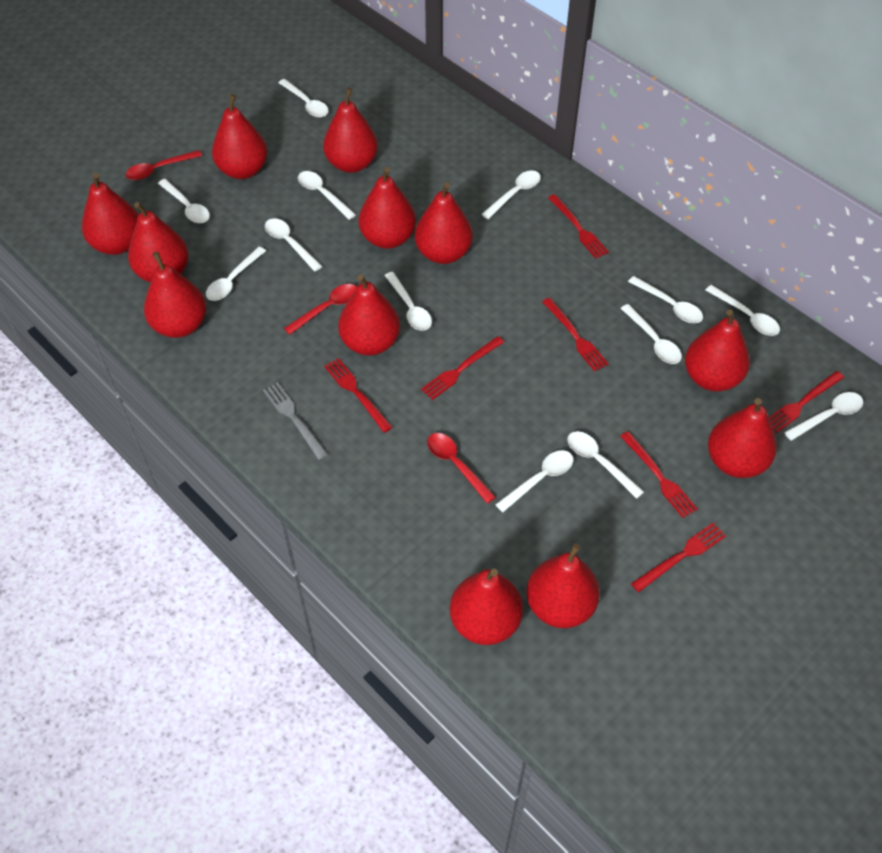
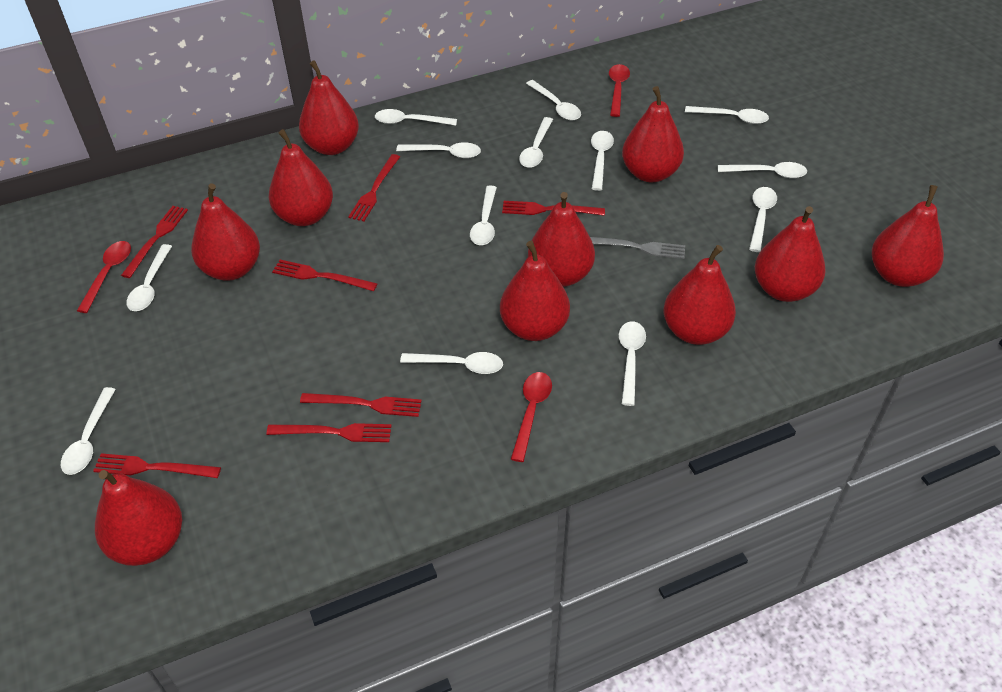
red pear: 12 -> 10

